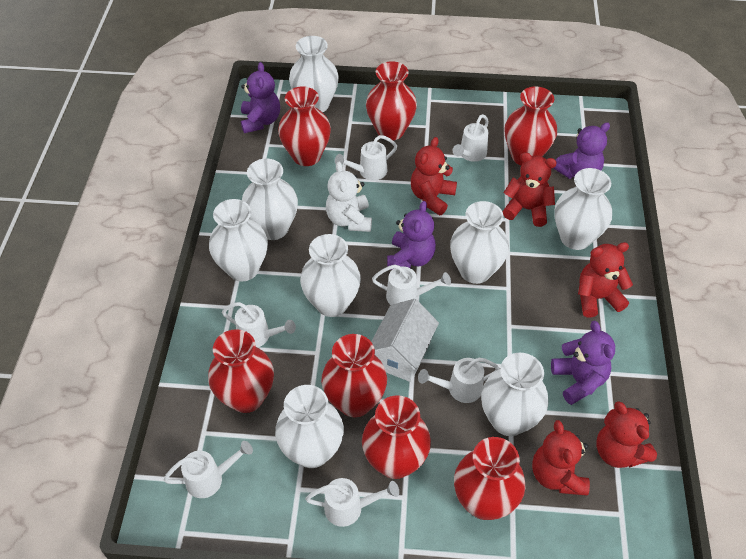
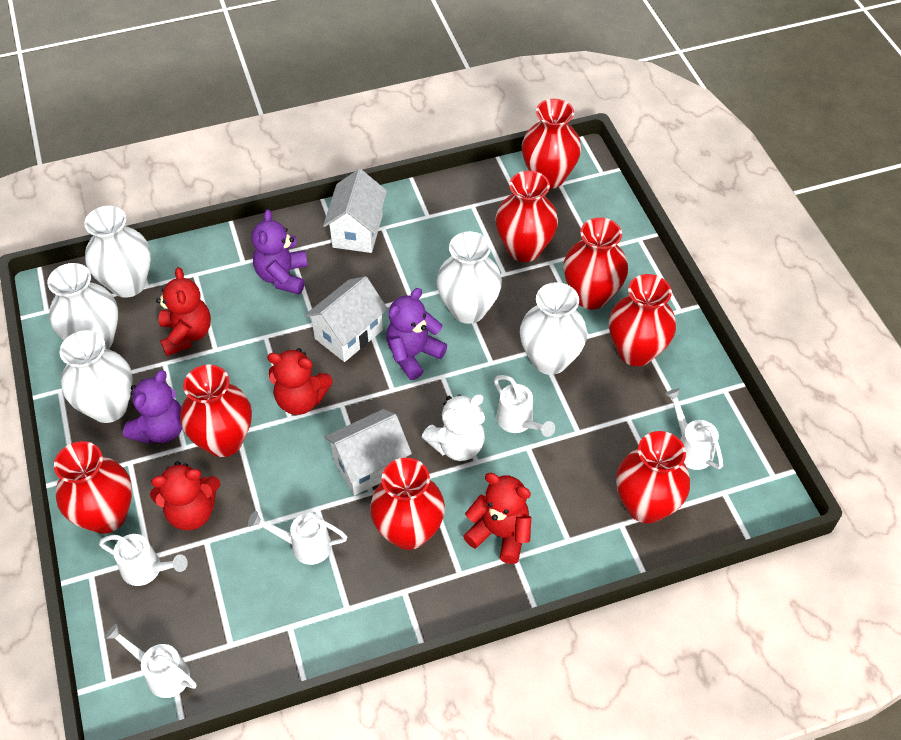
purple teddy bear: 4 -> 3
red teddy bear: 5 -> 4
red vase: 7 -> 8
white house: 1 -> 3
white vase: 8 -> 5
white watering can: 7 -> 5

